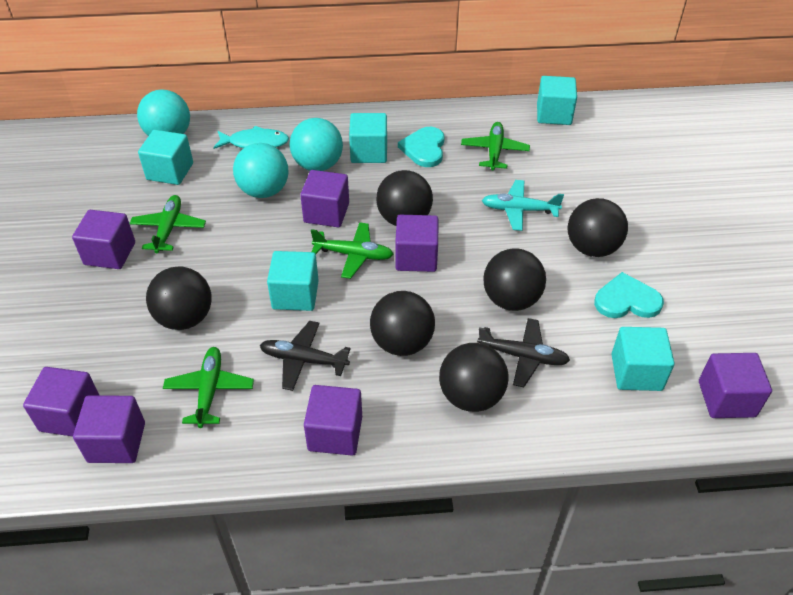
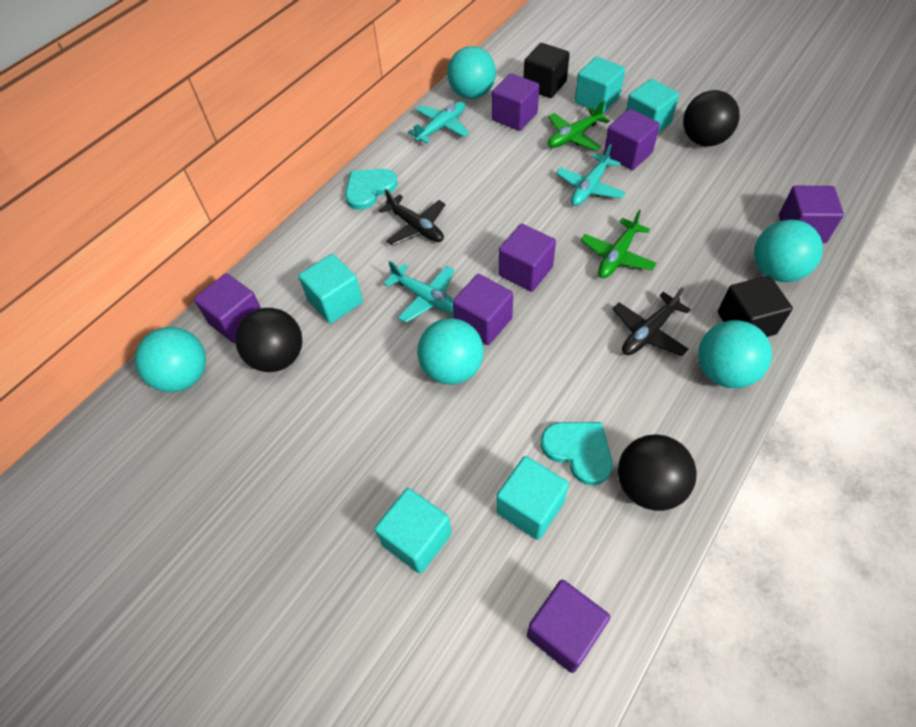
black ball: 6 -> 3
black cube: 0 -> 2
green plane: 4 -> 2
turquoise ball: 3 -> 5
turquoise fish: 1 -> 0
turquoise plane: 1 -> 3

